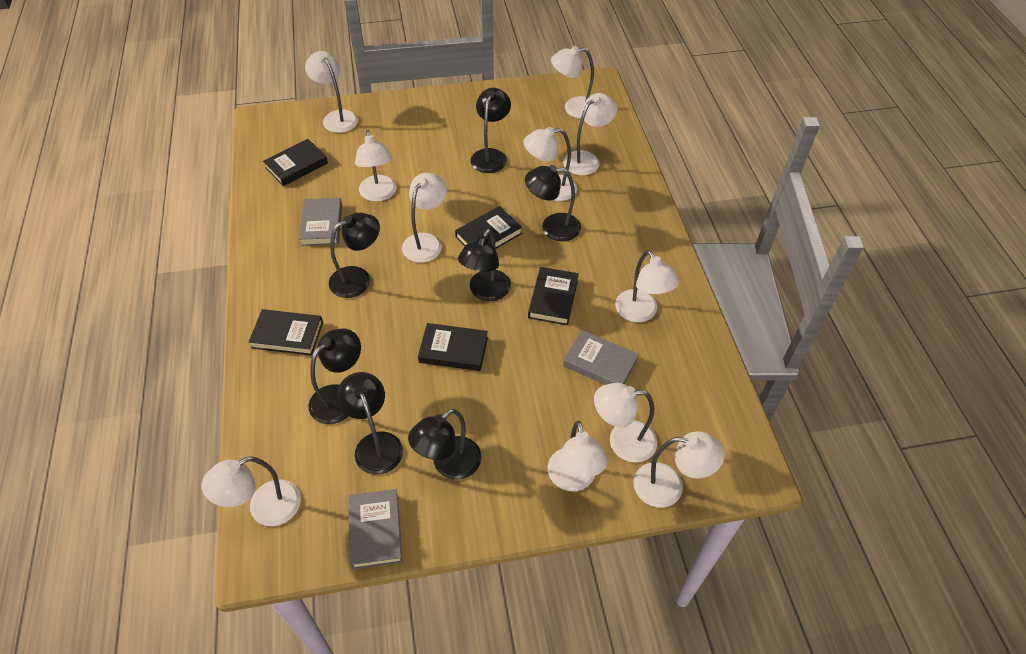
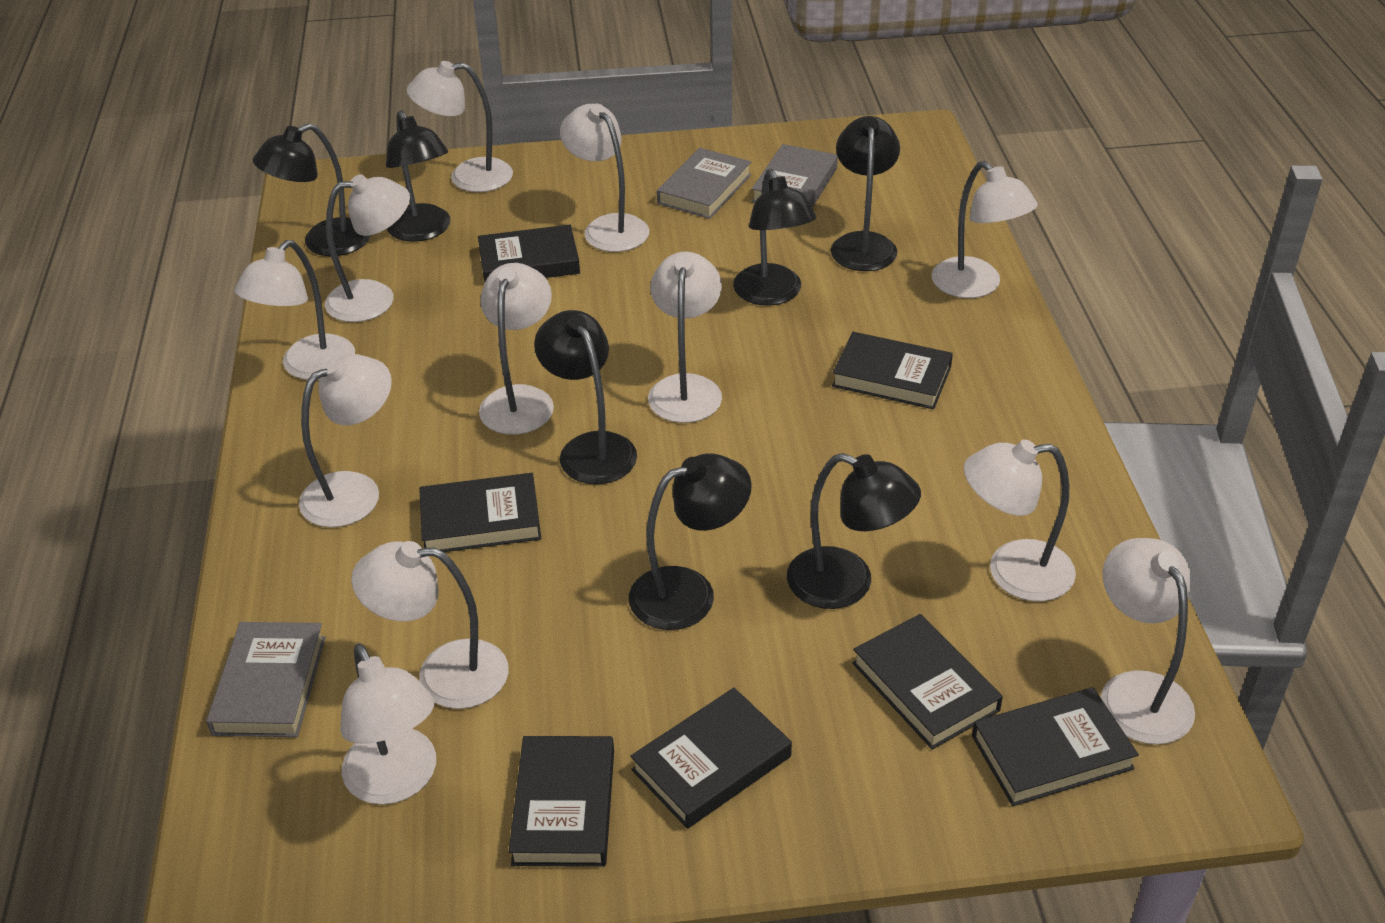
black book: 5 -> 7
white lamp: 11 -> 12

